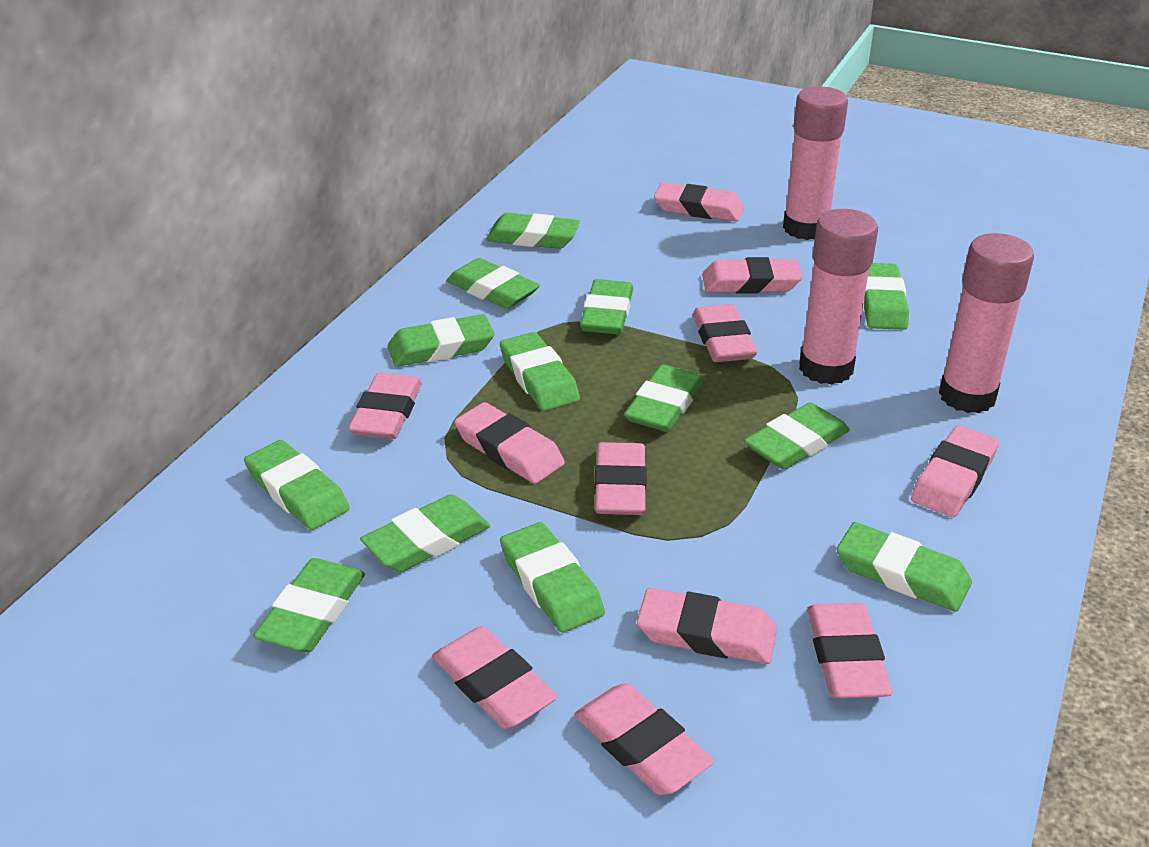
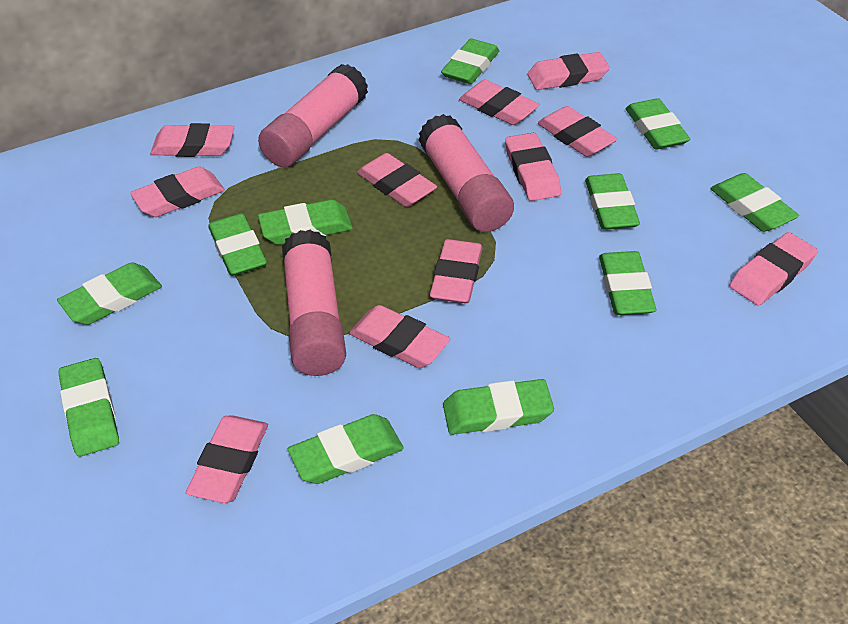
green eraser: 13 -> 11

